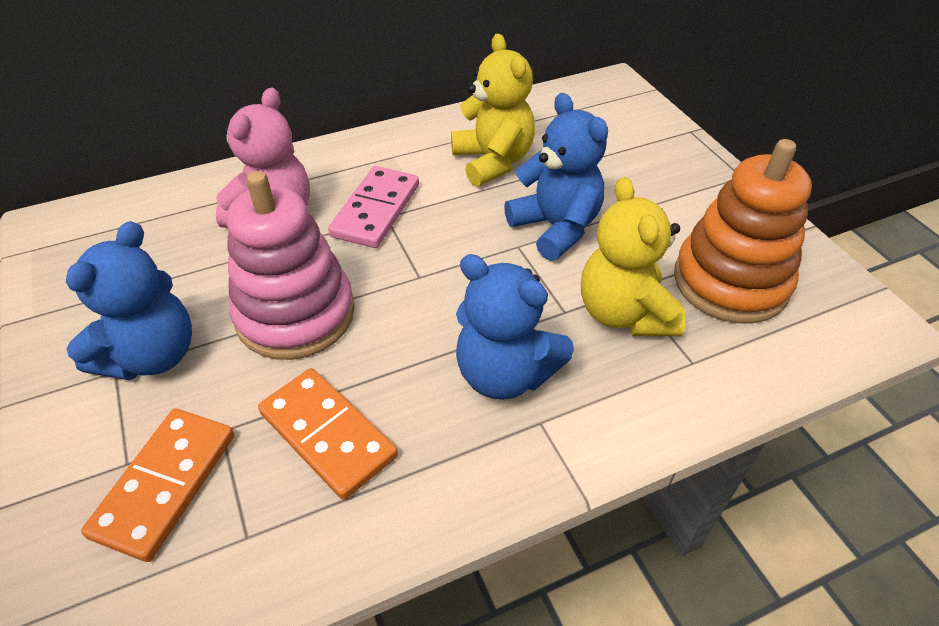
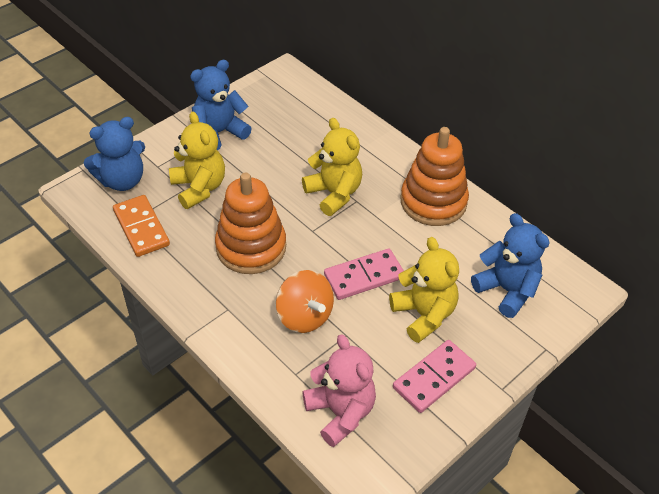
orange domino: 2 -> 1
orange spinning top: 0 -> 1
orange stacking toy: 1 -> 2
pink domino: 1 -> 2
pink stacking toy: 1 -> 0
yellow teddy bear: 2 -> 3

